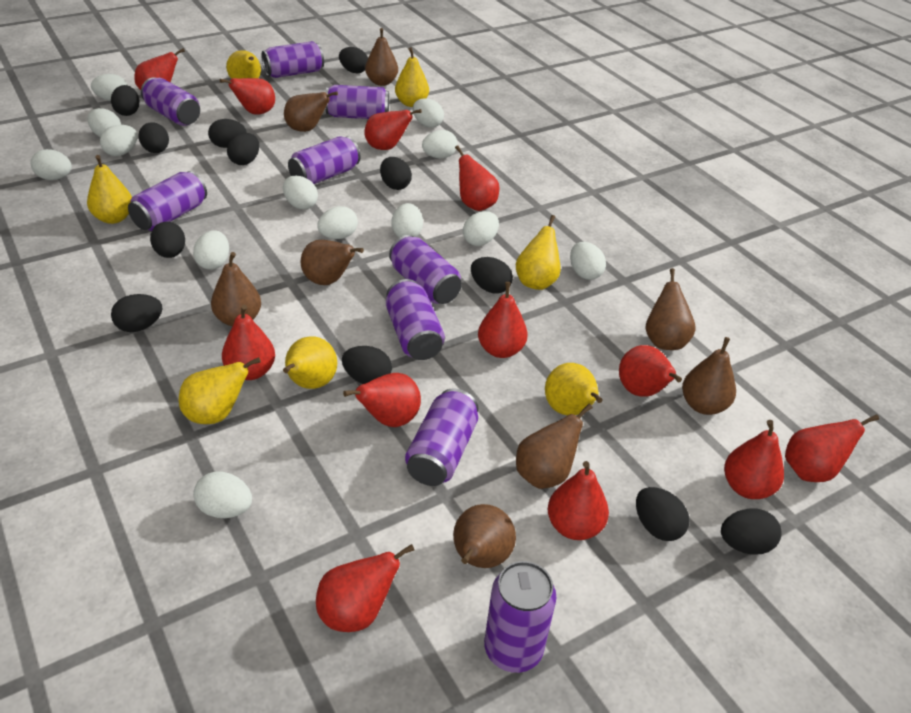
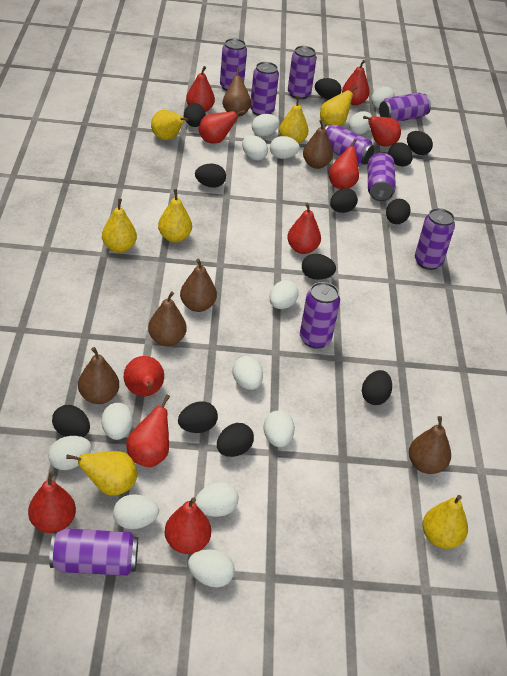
brown pear: 8 -> 6
red pear: 12 -> 10

